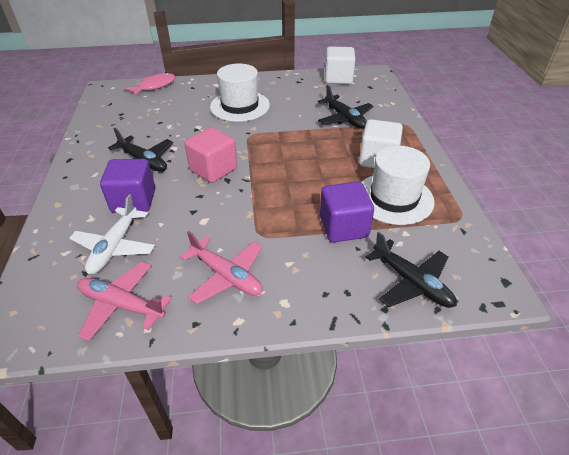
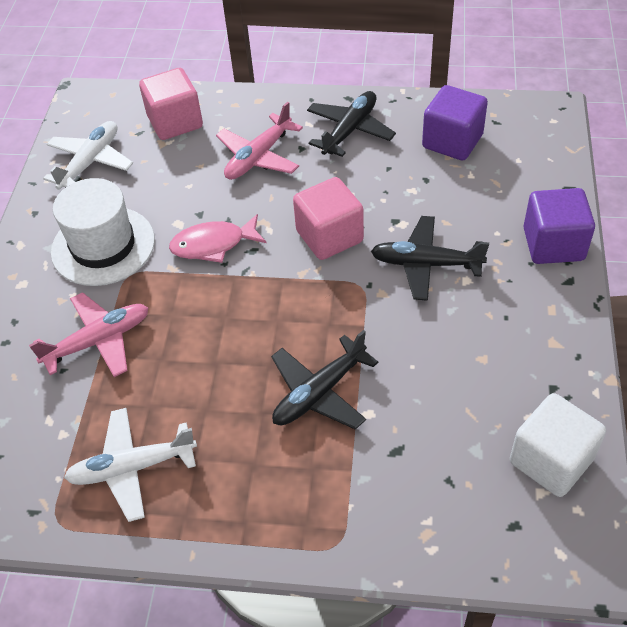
pink cube: 1 -> 2
white cube: 2 -> 1
white hat: 2 -> 1
white plane: 1 -> 2

